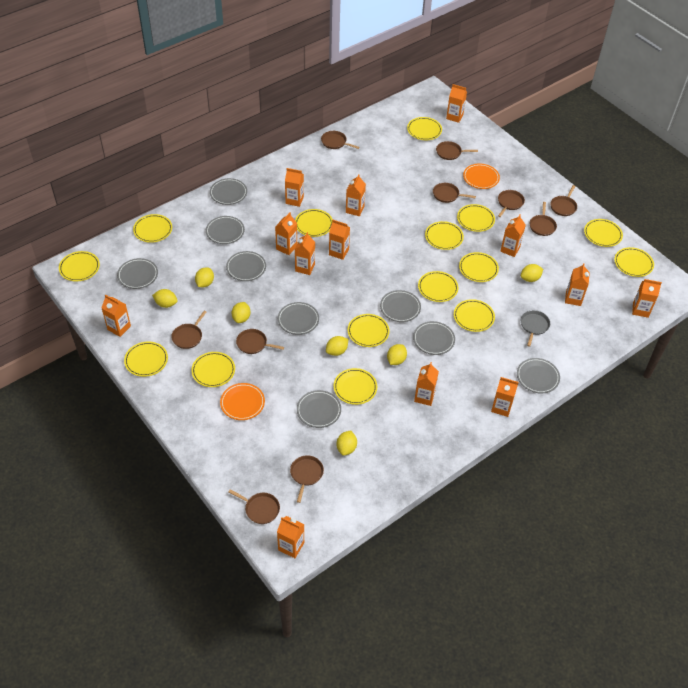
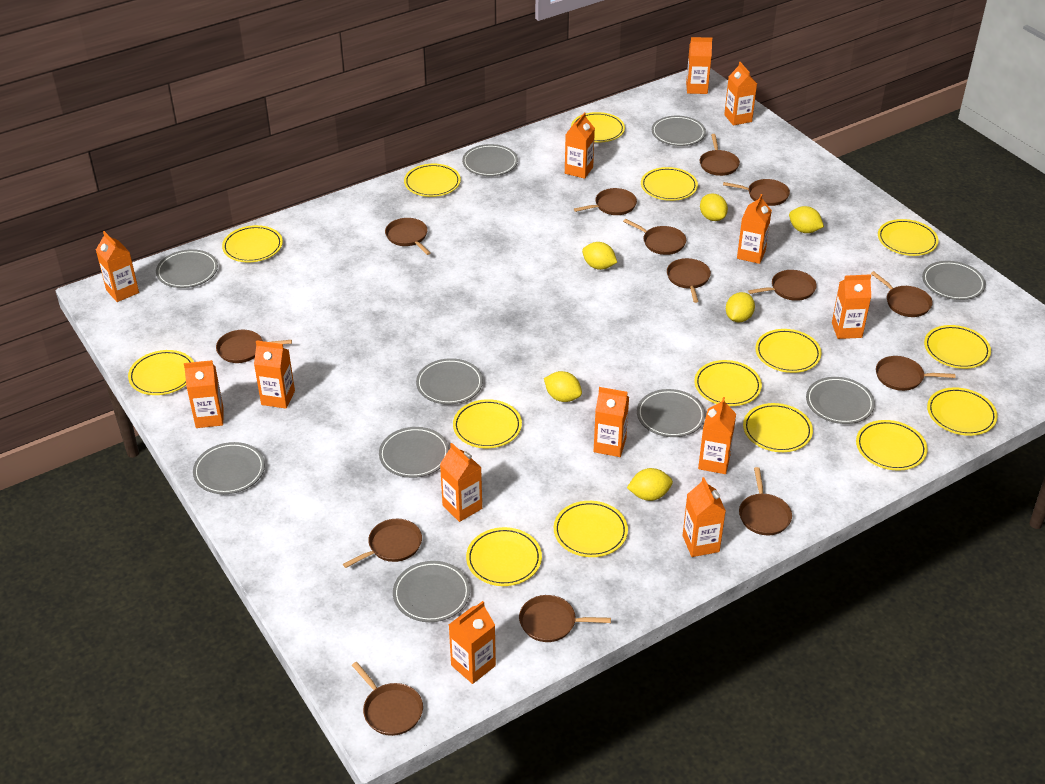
brown pan: 10 -> 14
grey pan: 1 -> 0
grey plate: 9 -> 10
orange plate: 2 -> 0
yellow lemon: 7 -> 6

